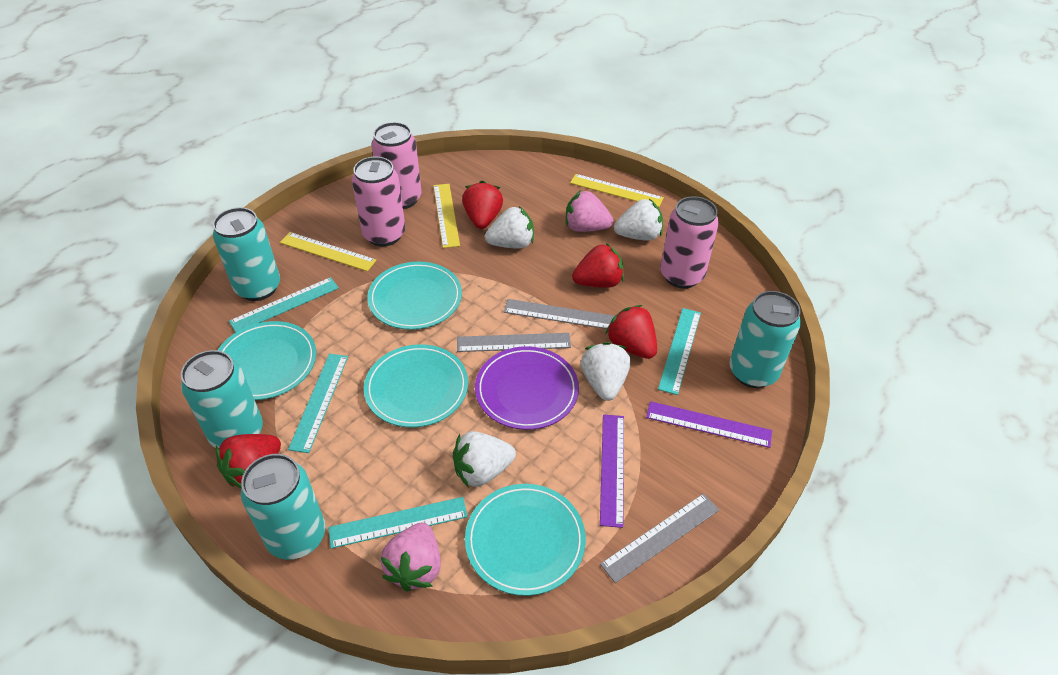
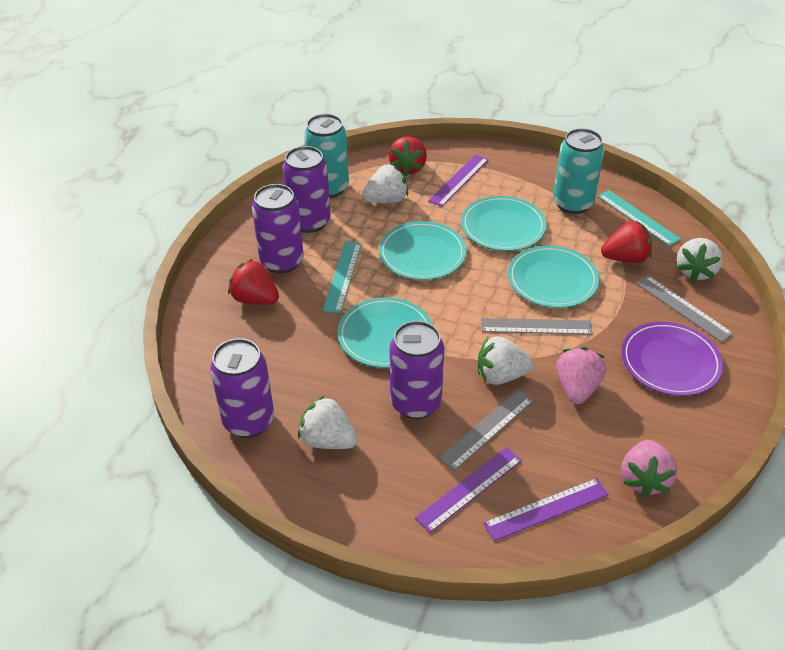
pink can: 3 -> 0
purple can: 0 -> 4
purple ruler: 2 -> 3
red strawberry: 4 -> 3
turquoise can: 4 -> 2
turquoise ruler: 4 -> 2
yellow ruler: 3 -> 0

